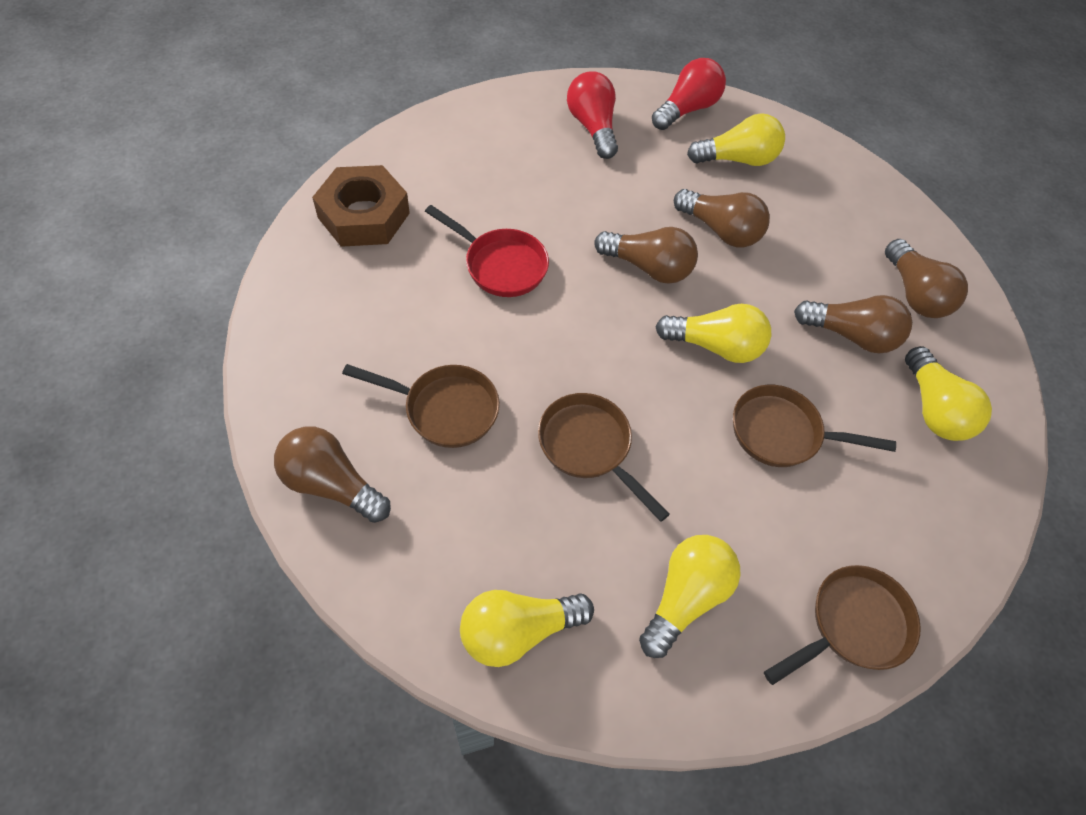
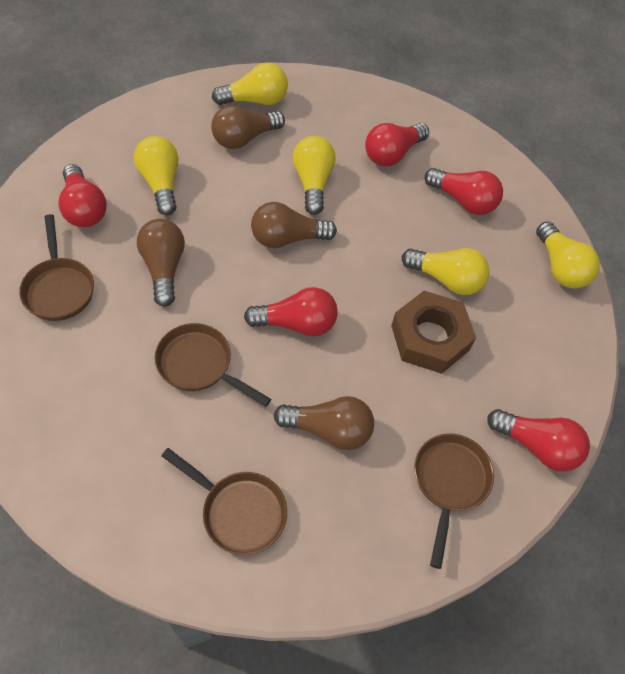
brown light bulb: 5 -> 4
red light bulb: 2 -> 5
red pan: 1 -> 0

